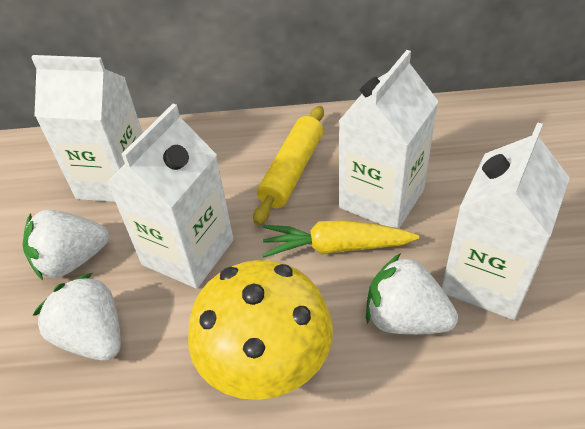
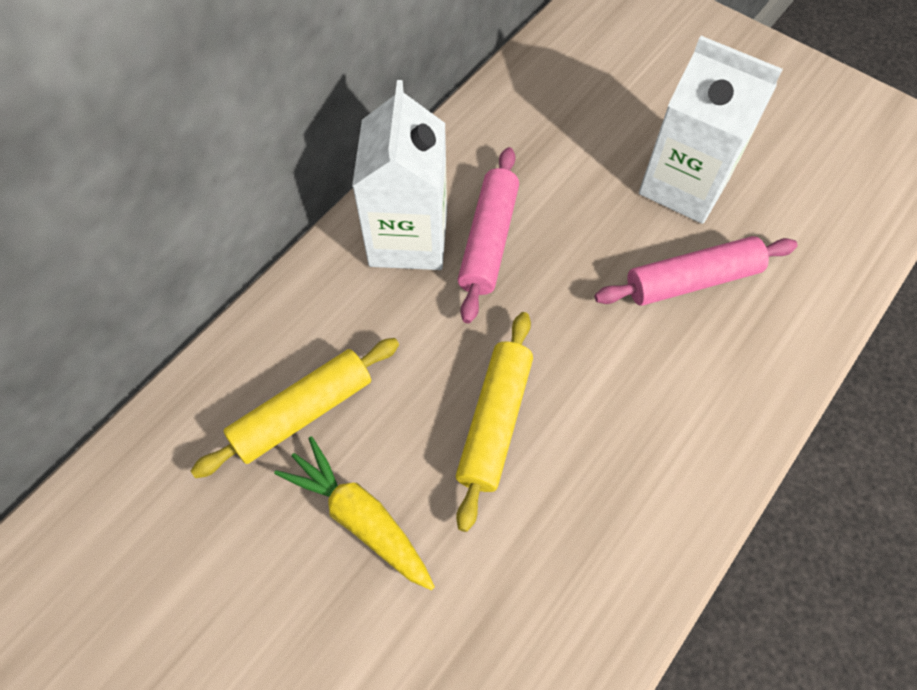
pink rolling pin: 0 -> 2
white carton: 4 -> 2
white strawberry: 3 -> 0
yellow mushroom: 1 -> 0
yellow rolling pin: 1 -> 2

